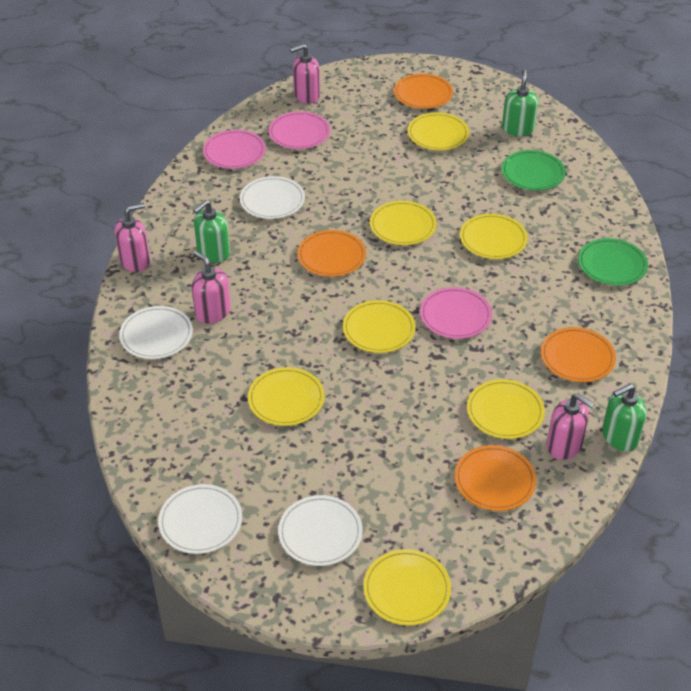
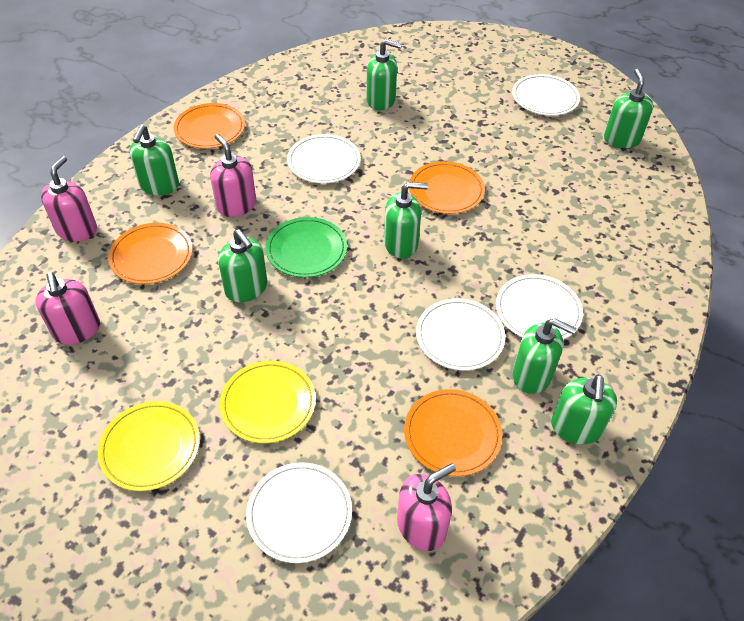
green plate: 2 -> 1
green soap dispenser: 3 -> 7
pink plate: 3 -> 0
white plate: 4 -> 5
yellow plate: 7 -> 2

